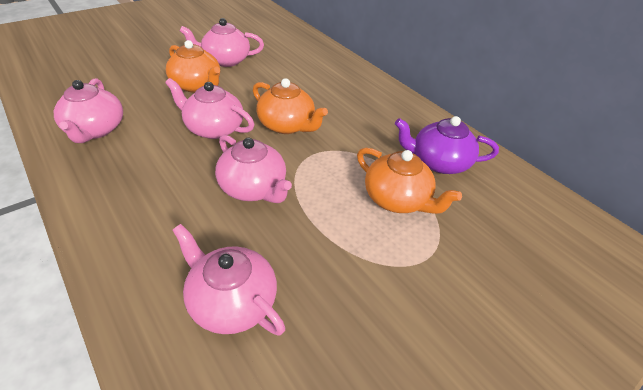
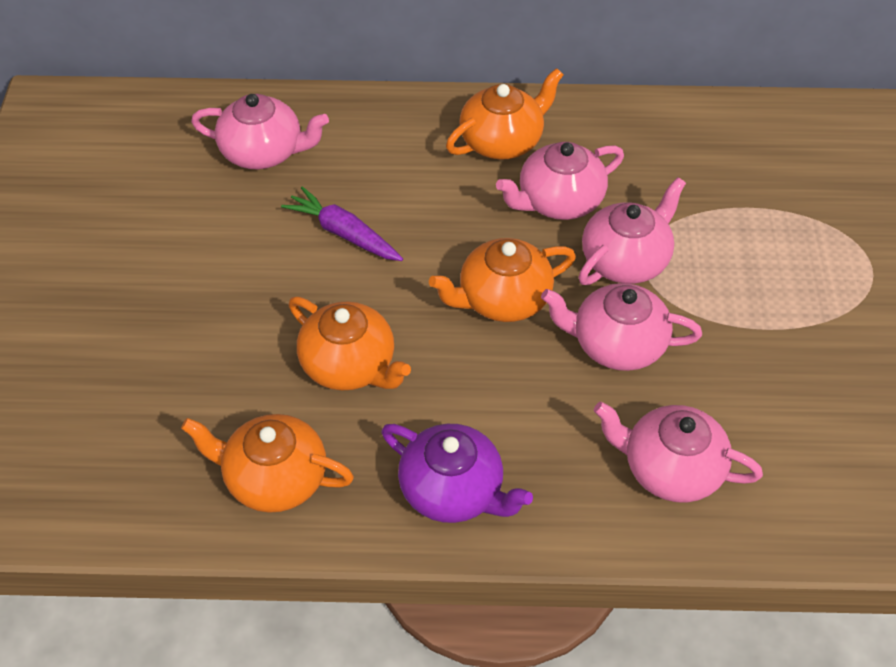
orange teapot: 3 -> 4
purple carrot: 0 -> 1

